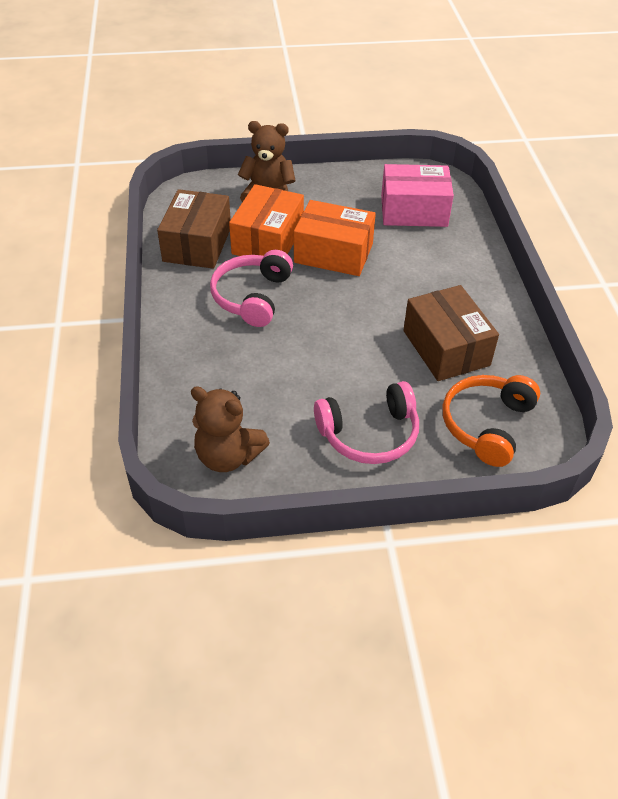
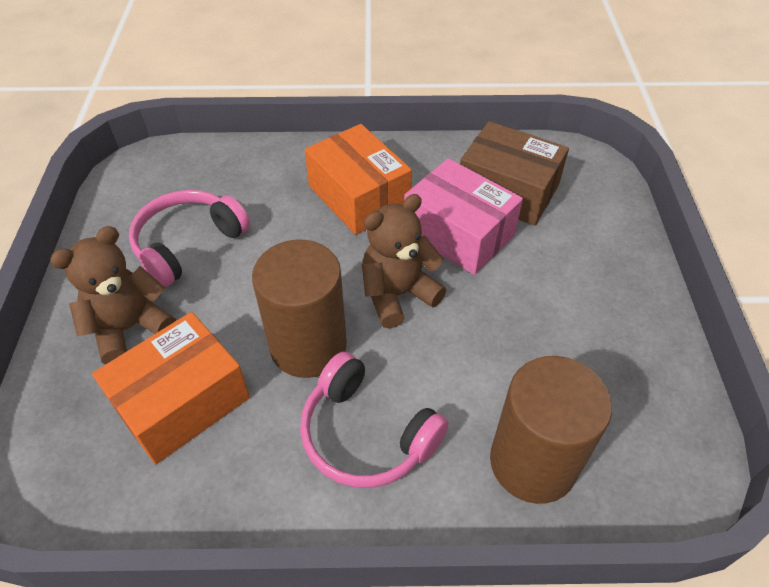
brown box: 2 -> 1
brown cylinder: 0 -> 2
orange headphones: 1 -> 0

